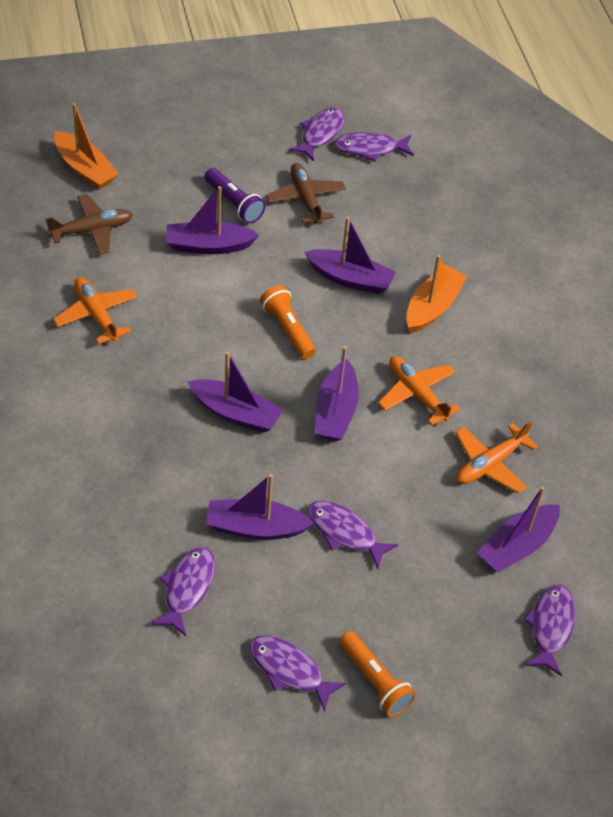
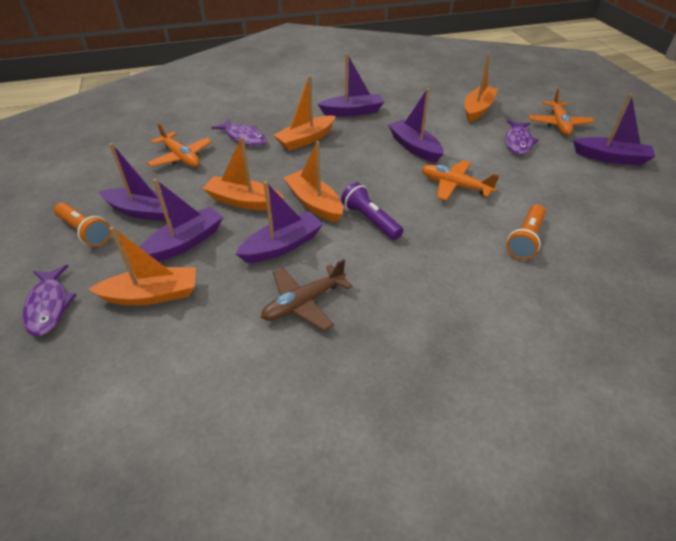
brown plane: 2 -> 1
orange boat: 2 -> 5
purple fish: 6 -> 3

